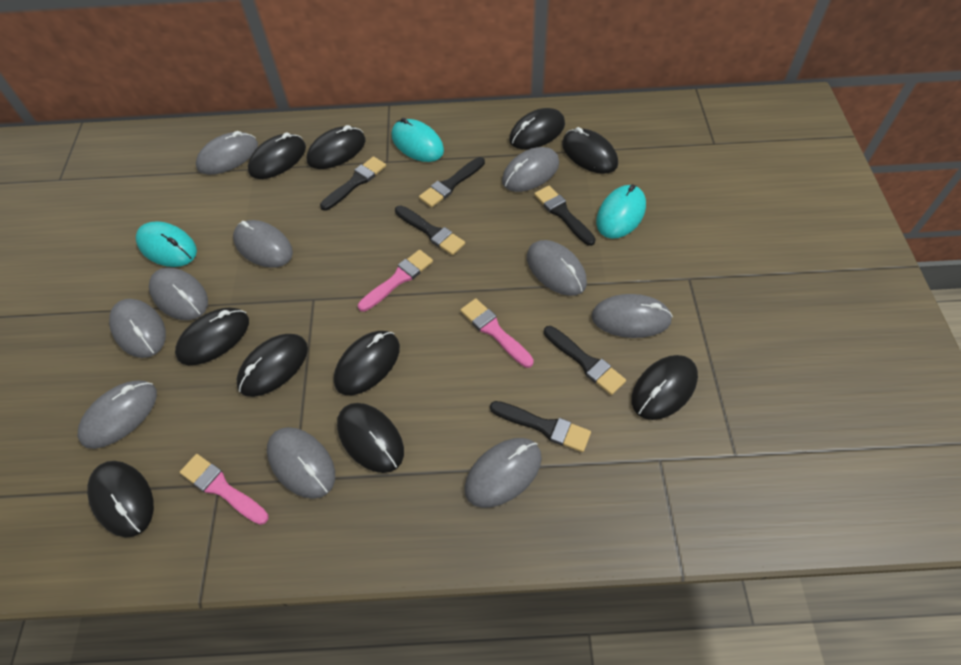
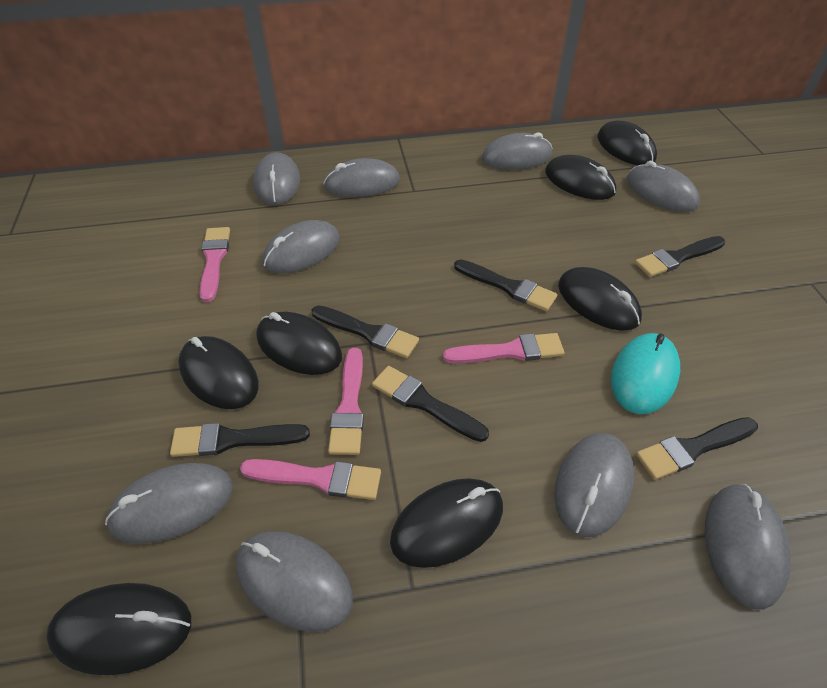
black mouse: 10 -> 7
grey mouse: 10 -> 9
pink brush: 3 -> 4
turquoise mouse: 3 -> 1

